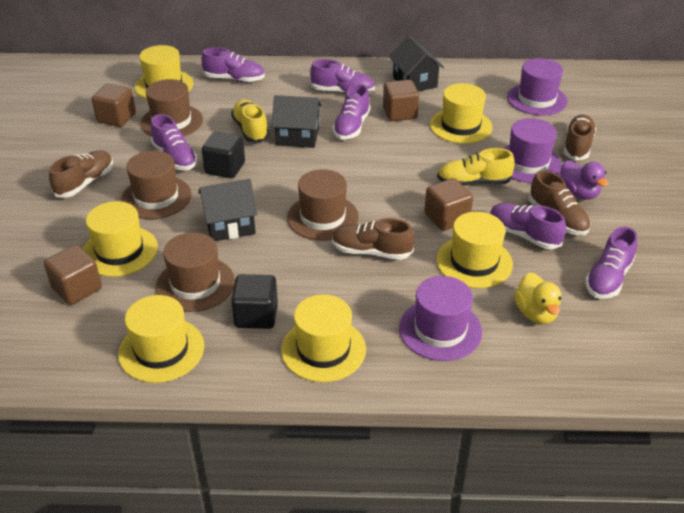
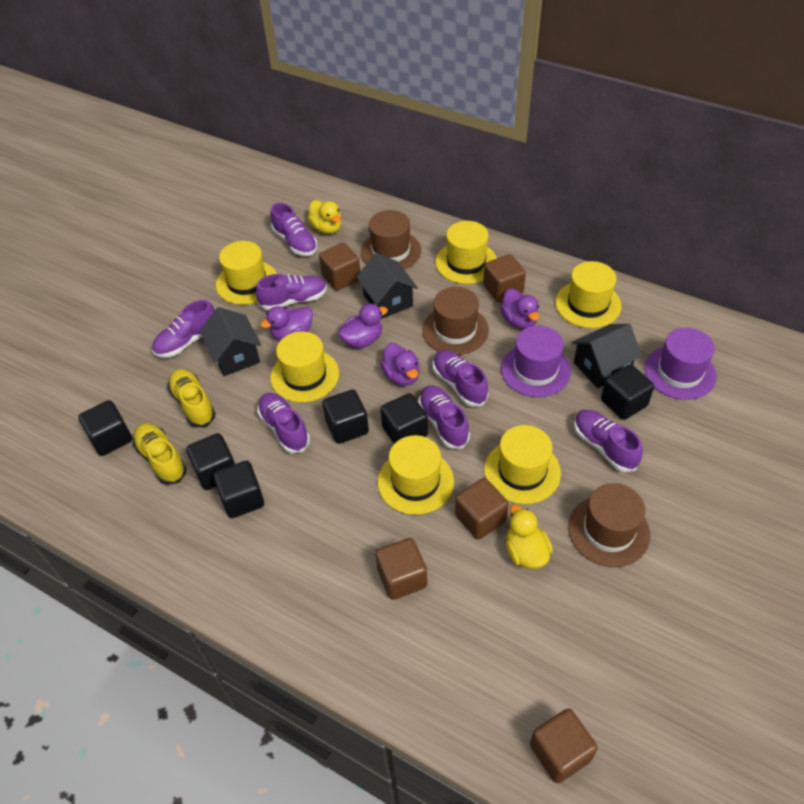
black cube: 2 -> 6
brown cube: 4 -> 5
brown hat: 4 -> 3
brown shoe: 4 -> 0
purple duck: 1 -> 4
purple hat: 3 -> 2
purple shoe: 6 -> 7
yellow duck: 1 -> 2

